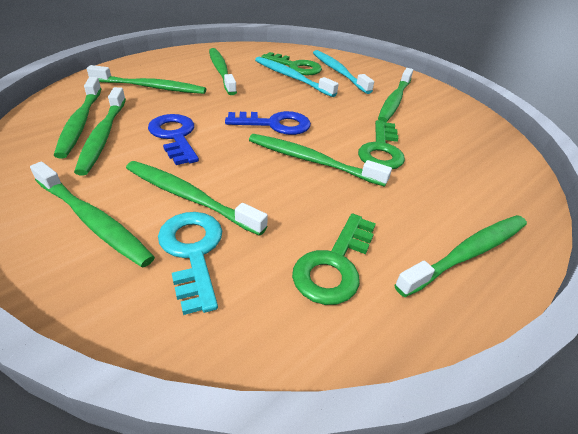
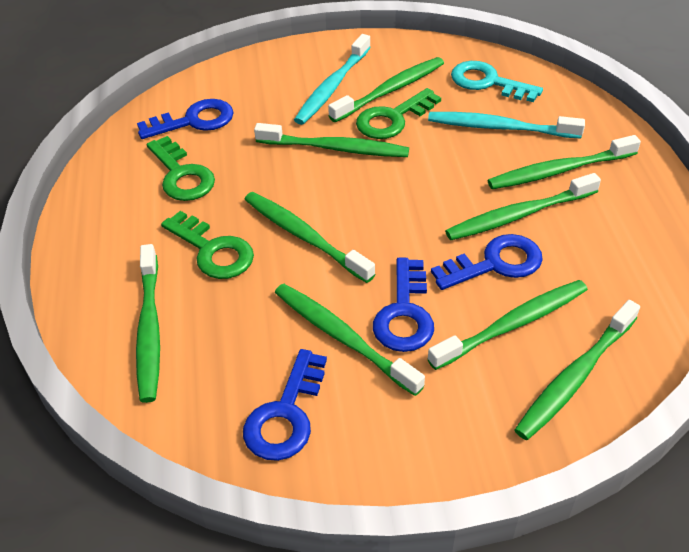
blue key: 2 -> 4

